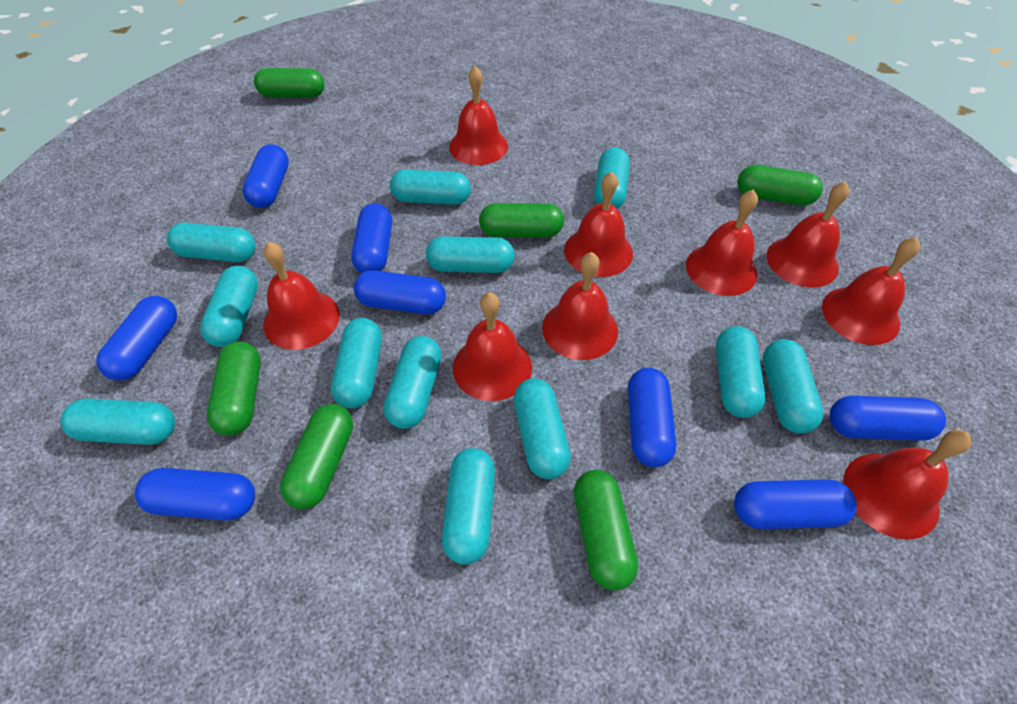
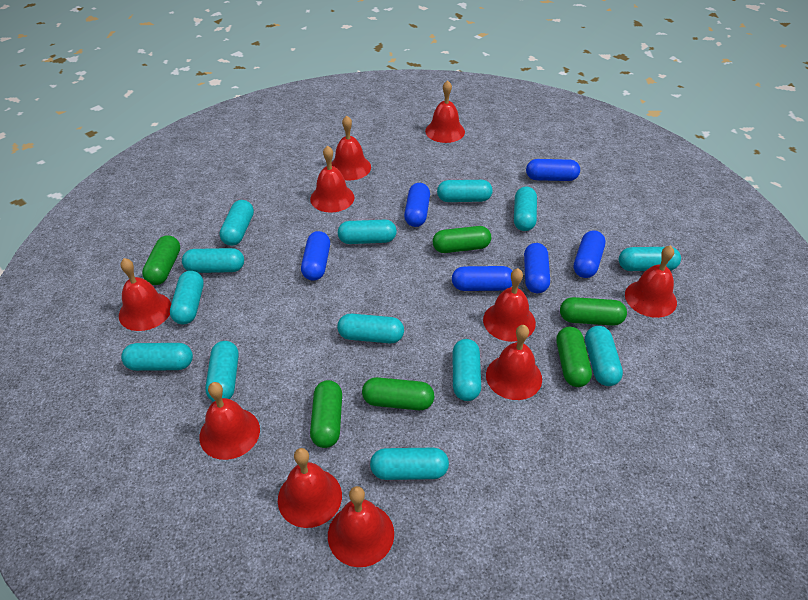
blue capsule: 8 -> 6
red bell: 9 -> 10
turquoise capsule: 12 -> 13

